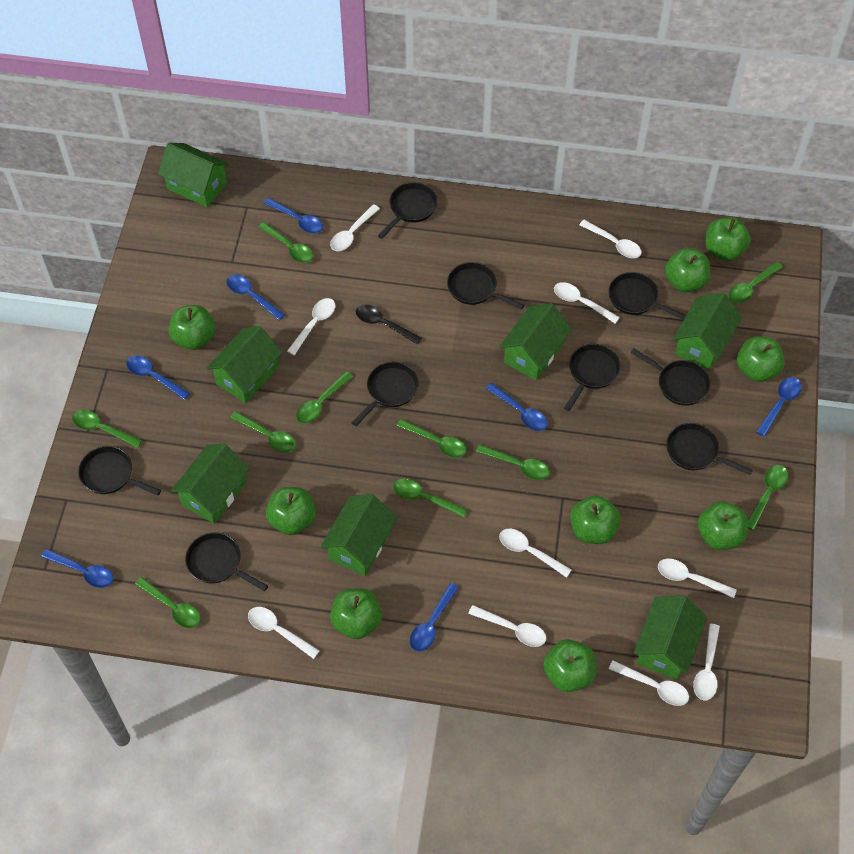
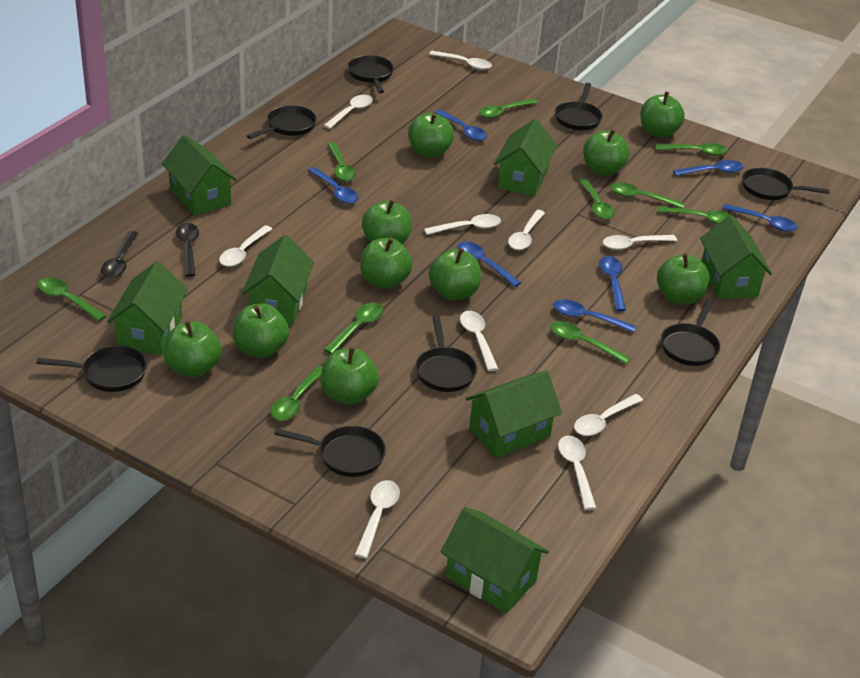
black pan: 9 -> 8
black spoon: 1 -> 2
green apple: 9 -> 10

